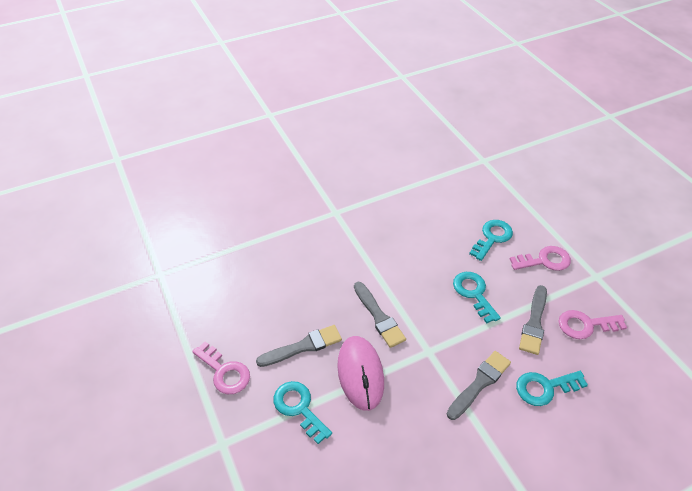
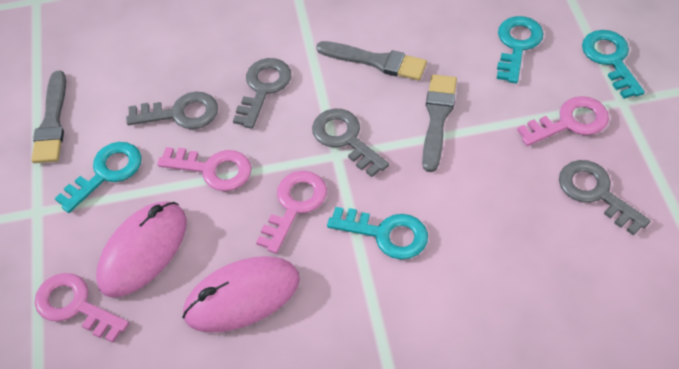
grey brush: 4 -> 3
grey key: 0 -> 4
pink key: 3 -> 4
pink mouse: 1 -> 2

